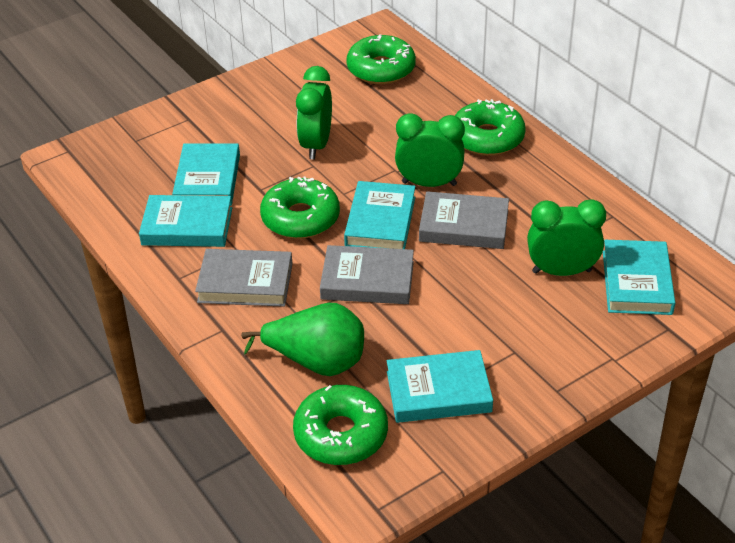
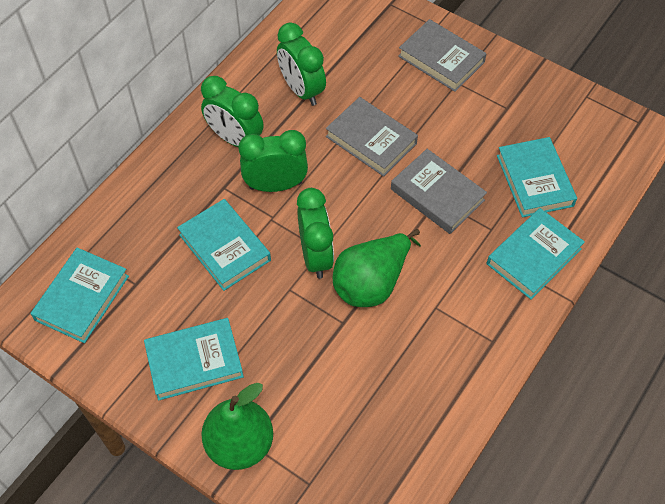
green clock: 3 -> 4
green donut: 4 -> 0
green pear: 1 -> 2

